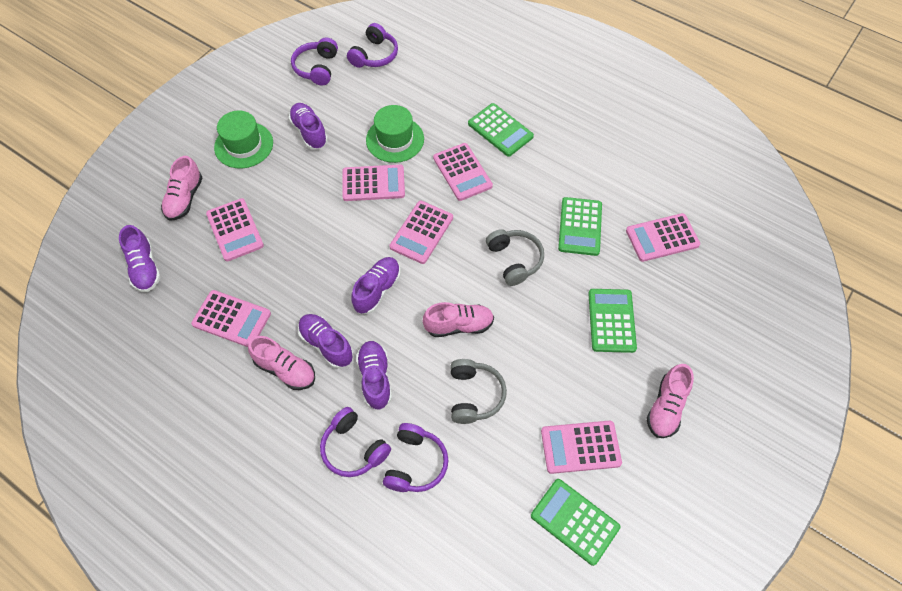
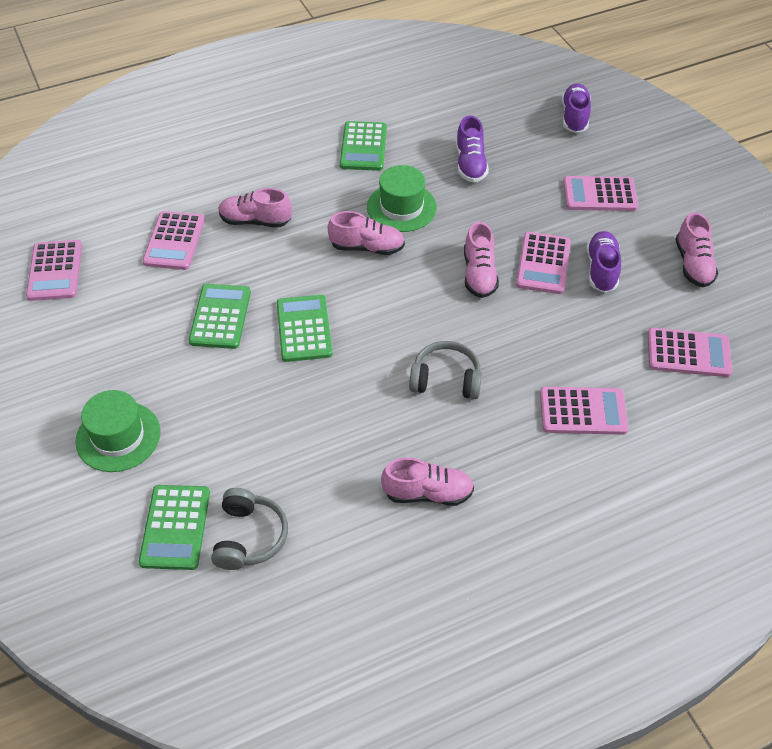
pink calculator: 7 -> 6
pink shoe: 4 -> 5
purple headphones: 4 -> 0
purple shoe: 5 -> 3

